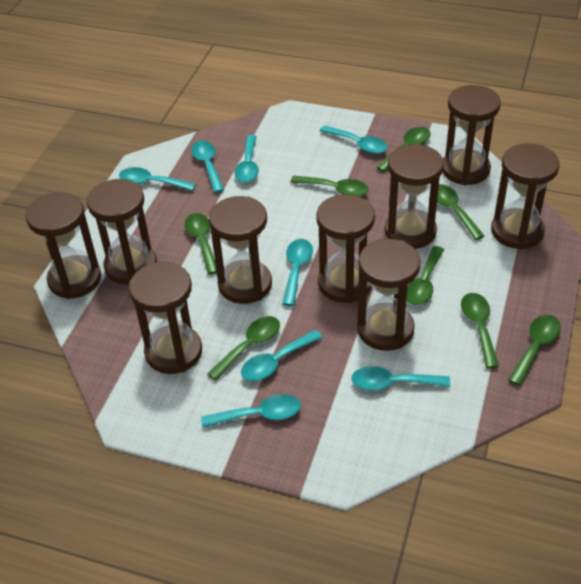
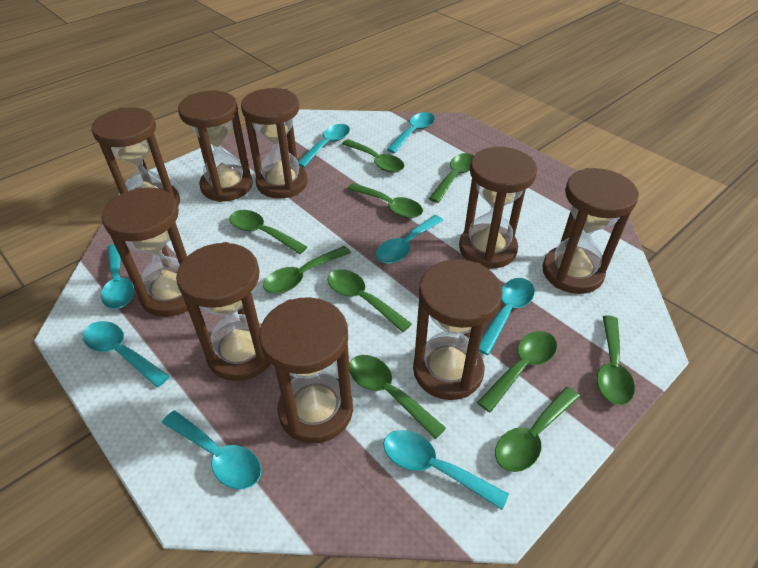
green spoon: 8 -> 10

